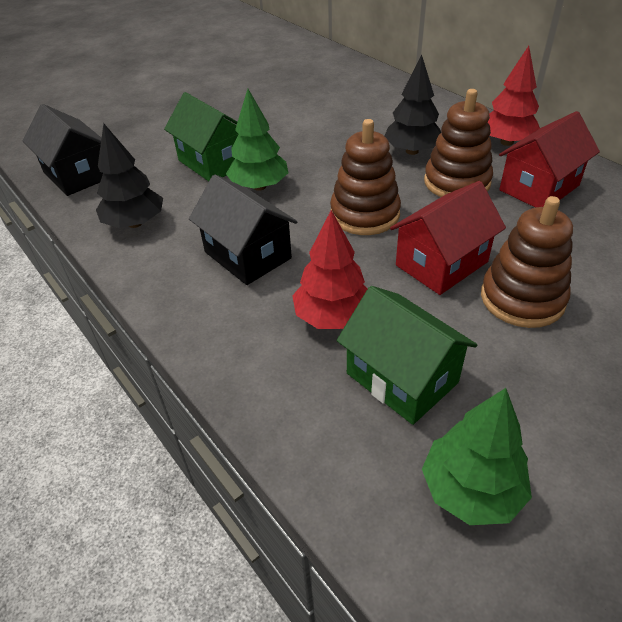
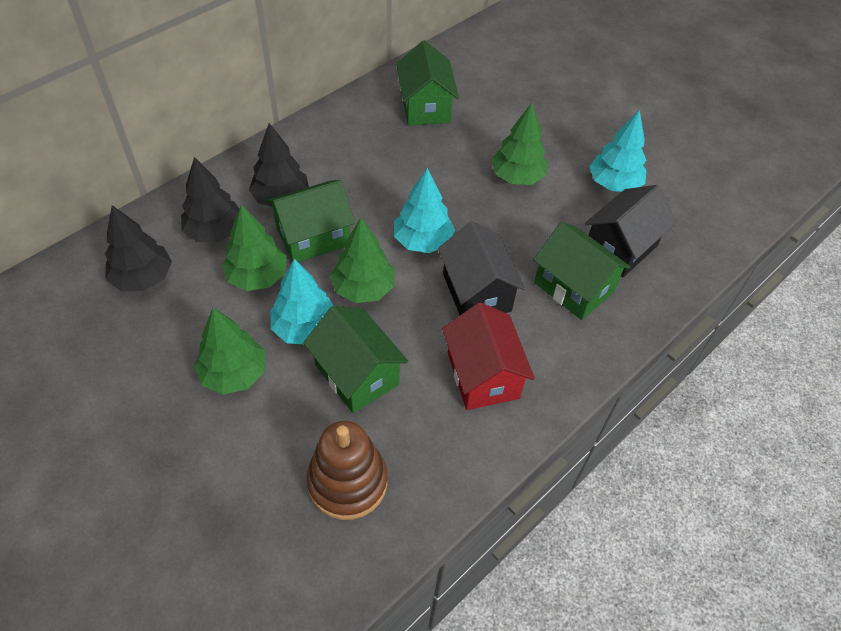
black tree: 2 -> 3
brown stacking toy: 3 -> 1
green house: 2 -> 4
green tree: 2 -> 4
red house: 2 -> 1
red tree: 2 -> 0
turquoise tree: 0 -> 3

